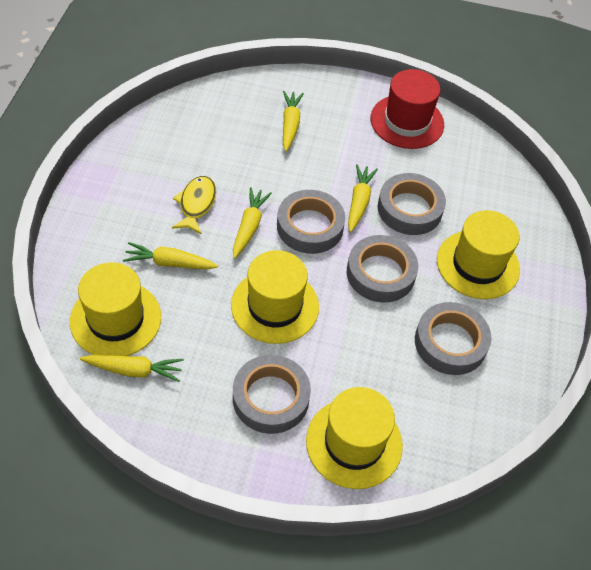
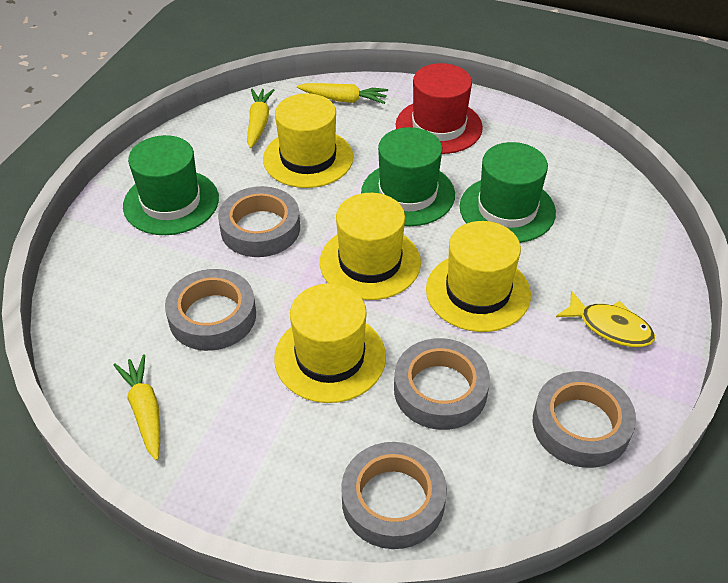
green hat: 0 -> 3
yellow carrot: 5 -> 3

